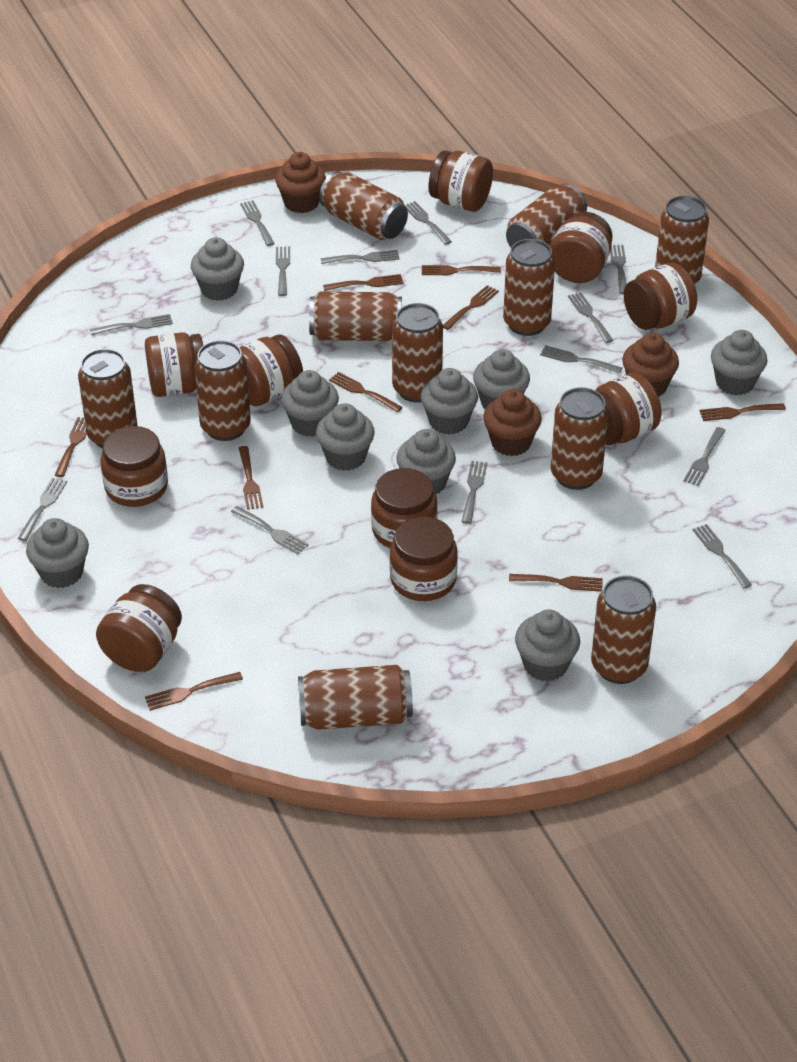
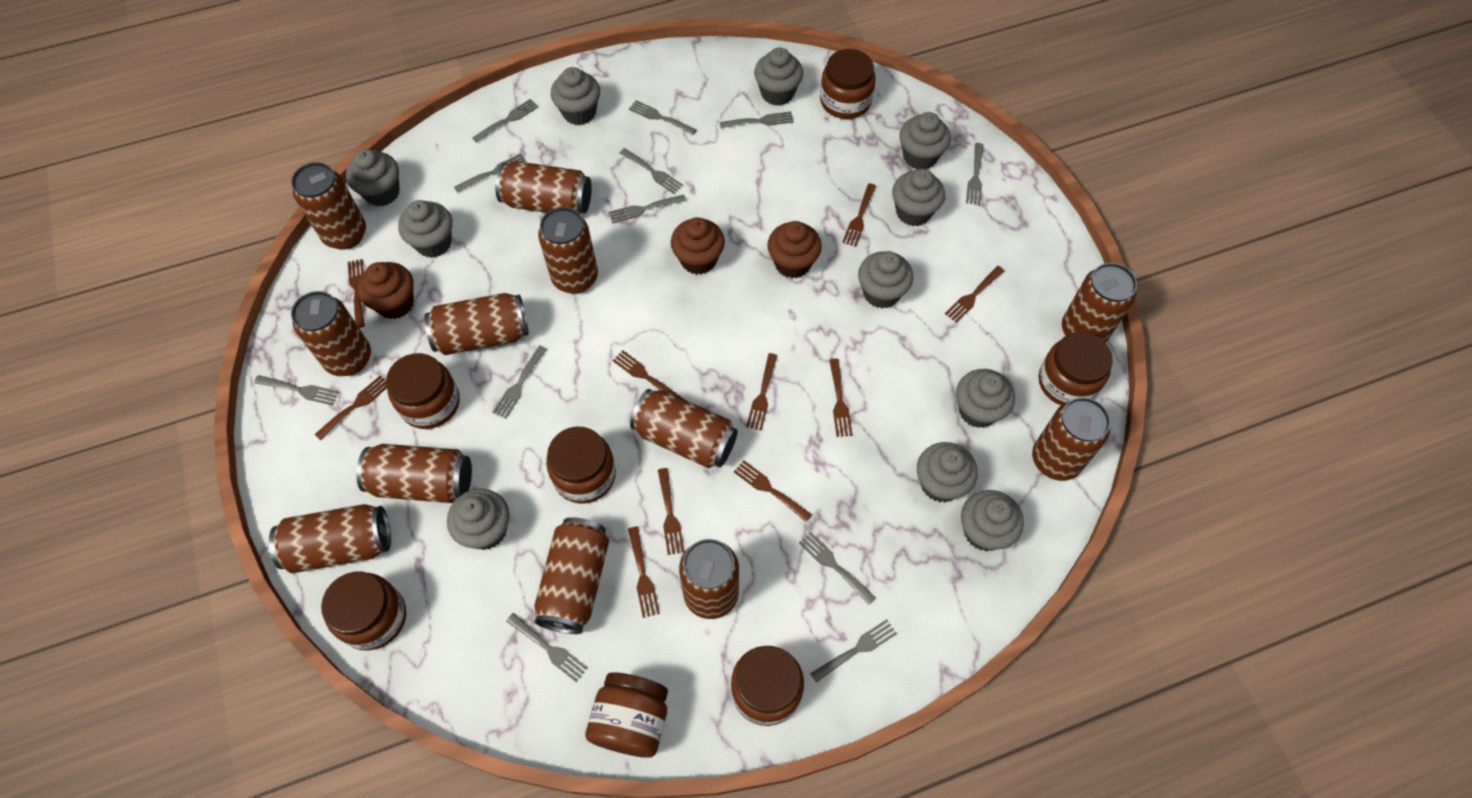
brown can: 11 -> 12
brown fork: 9 -> 10
brown jar: 10 -> 7
grey cupcake: 9 -> 11
grey fork: 13 -> 12

